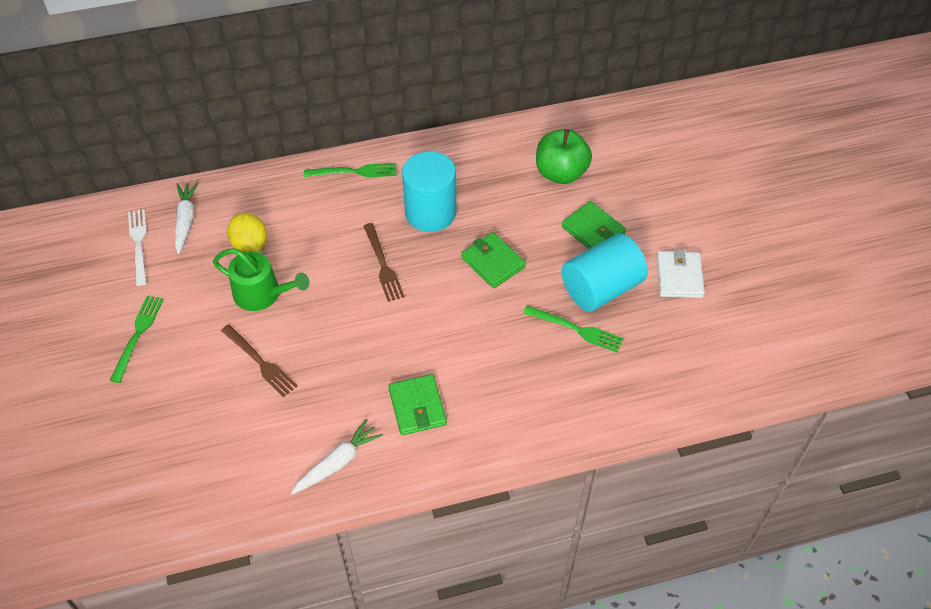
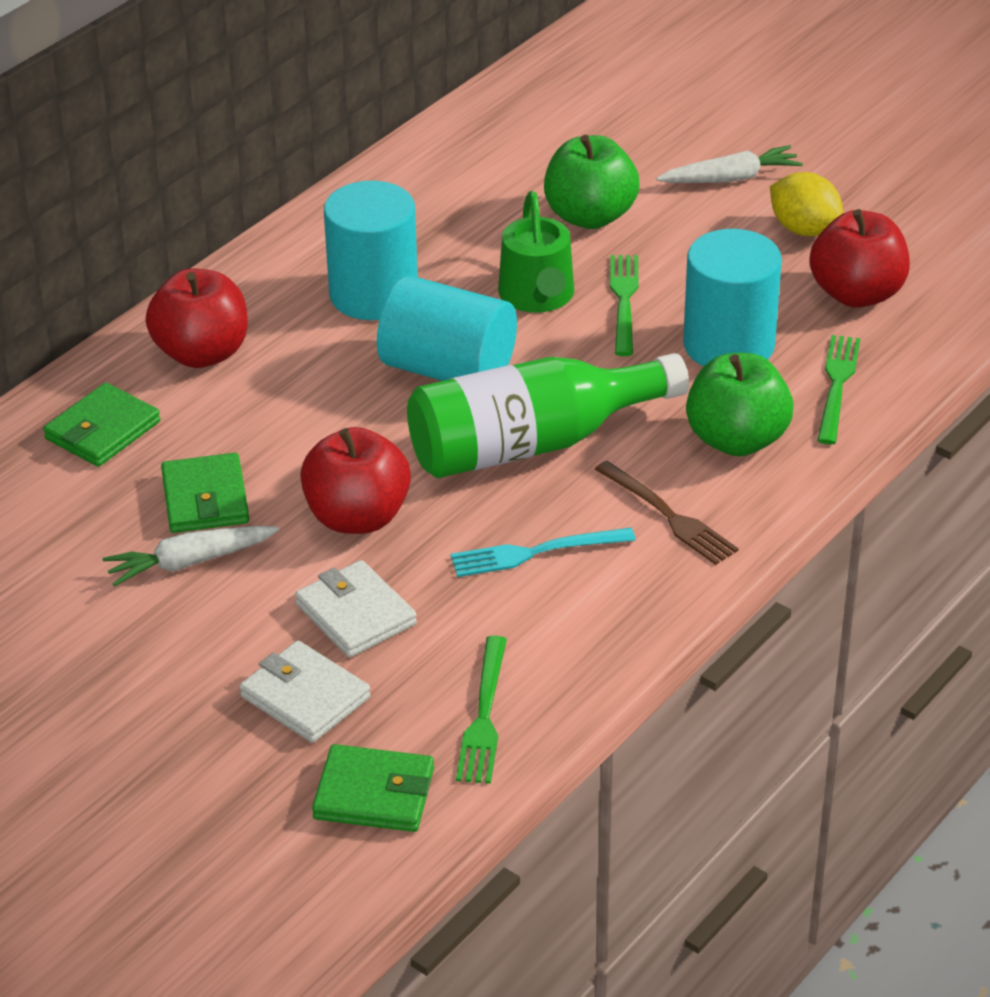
brown fork: 2 -> 1
green apple: 1 -> 2
green bottle: 0 -> 1
red apple: 0 -> 3
turquoise cylinder: 2 -> 3
turquoise fork: 0 -> 1
white fork: 1 -> 0
white wallet: 1 -> 2

